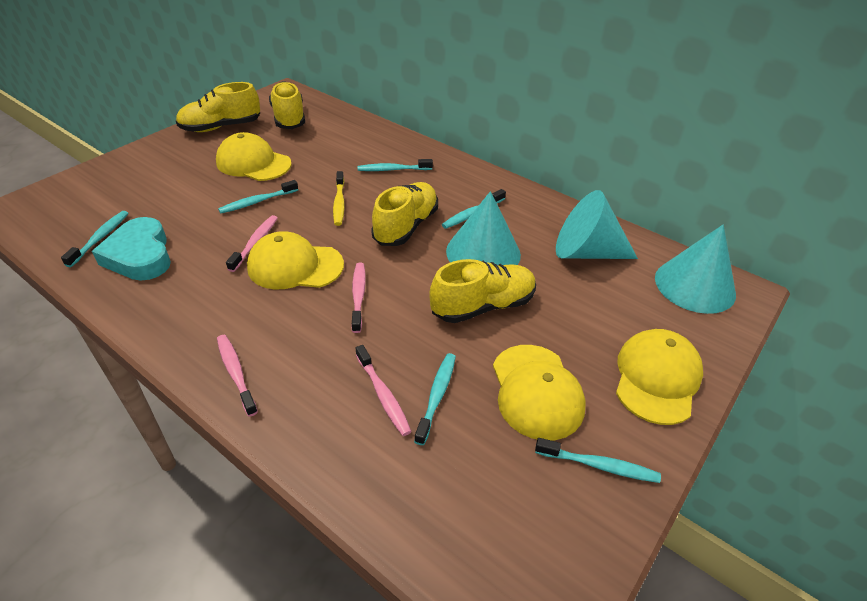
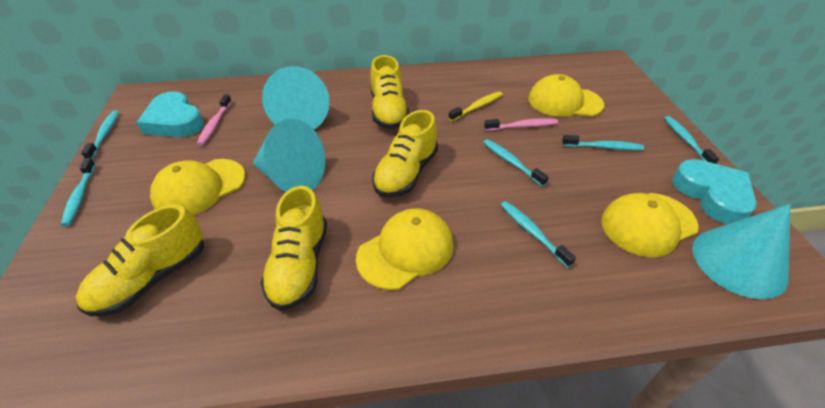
pink toothbrush: 4 -> 2
turquoise heart: 1 -> 2

